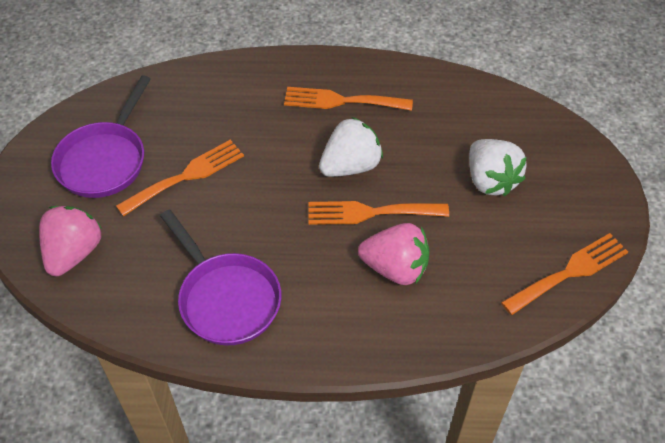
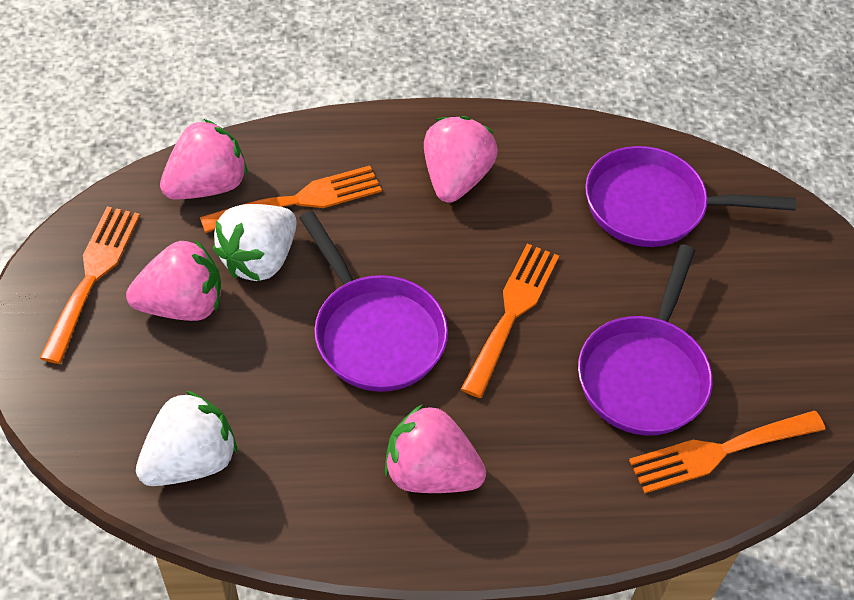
pink strawberry: 2 -> 4
purple pan: 2 -> 3

